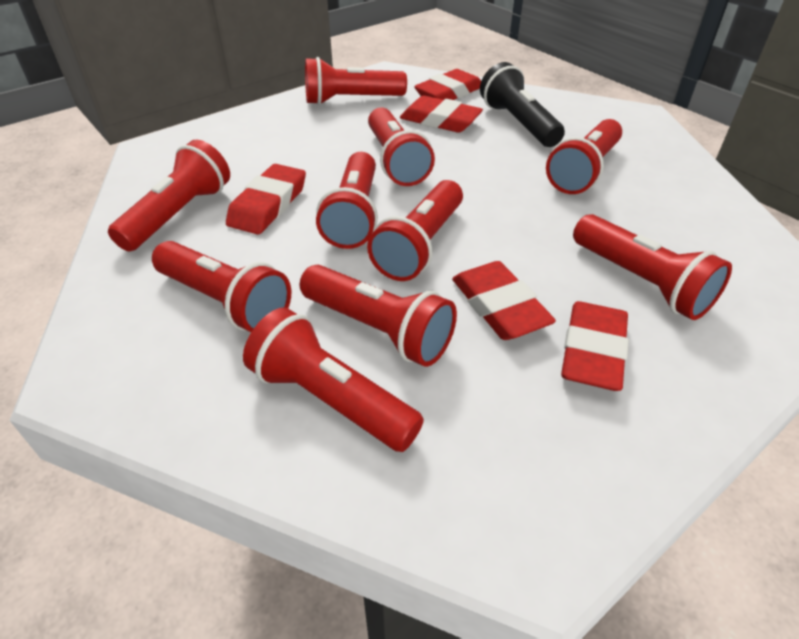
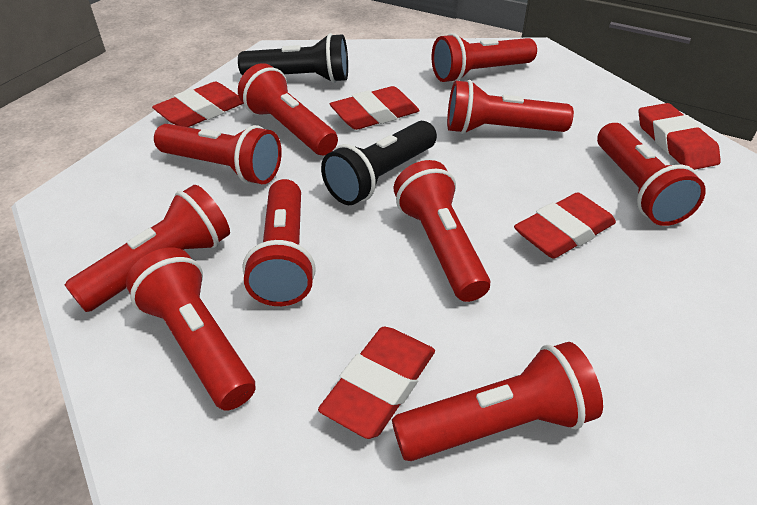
black flashlight: 1 -> 2

